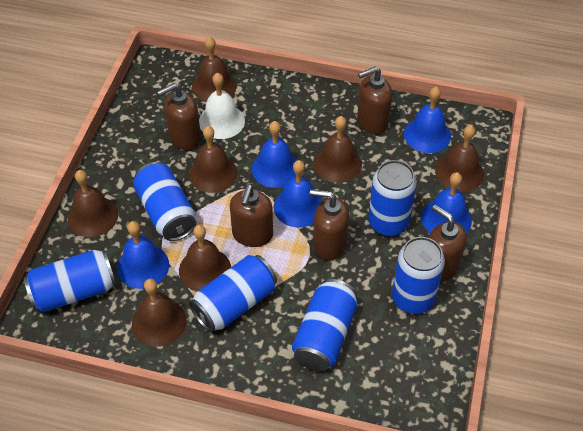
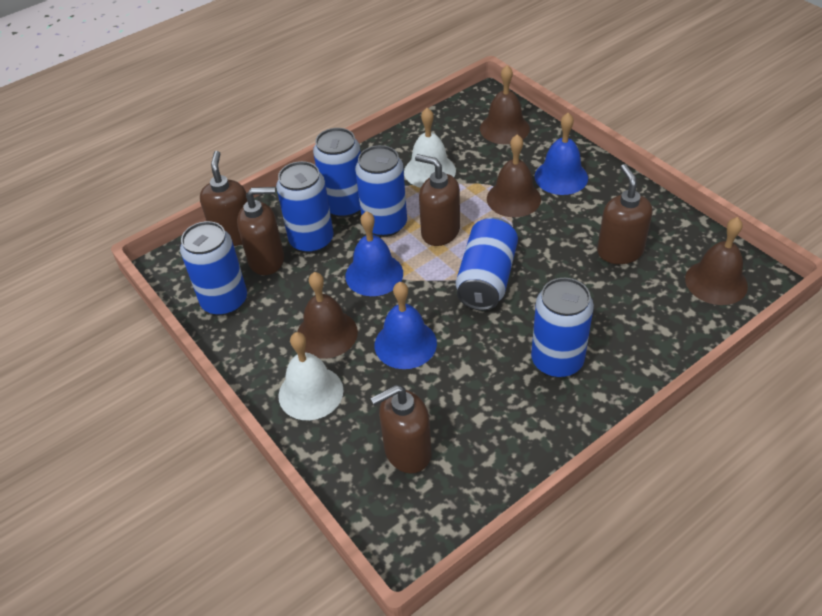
blue bell: 5 -> 3
brown bell: 7 -> 4
white bell: 1 -> 2

